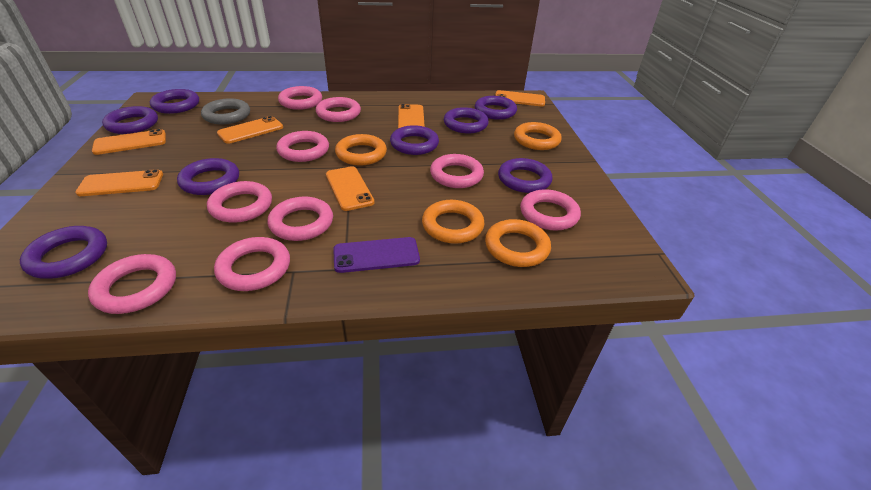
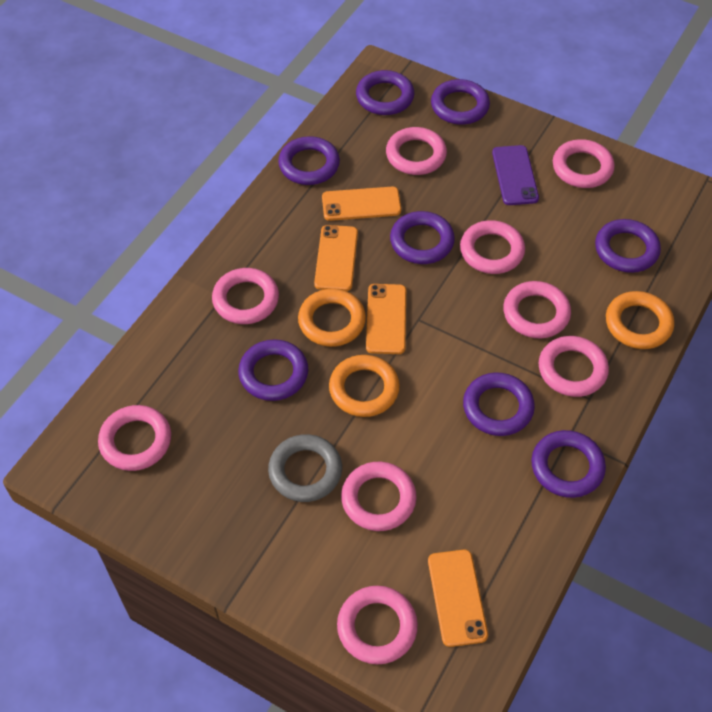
orange phone: 6 -> 4
orange ring: 4 -> 3

